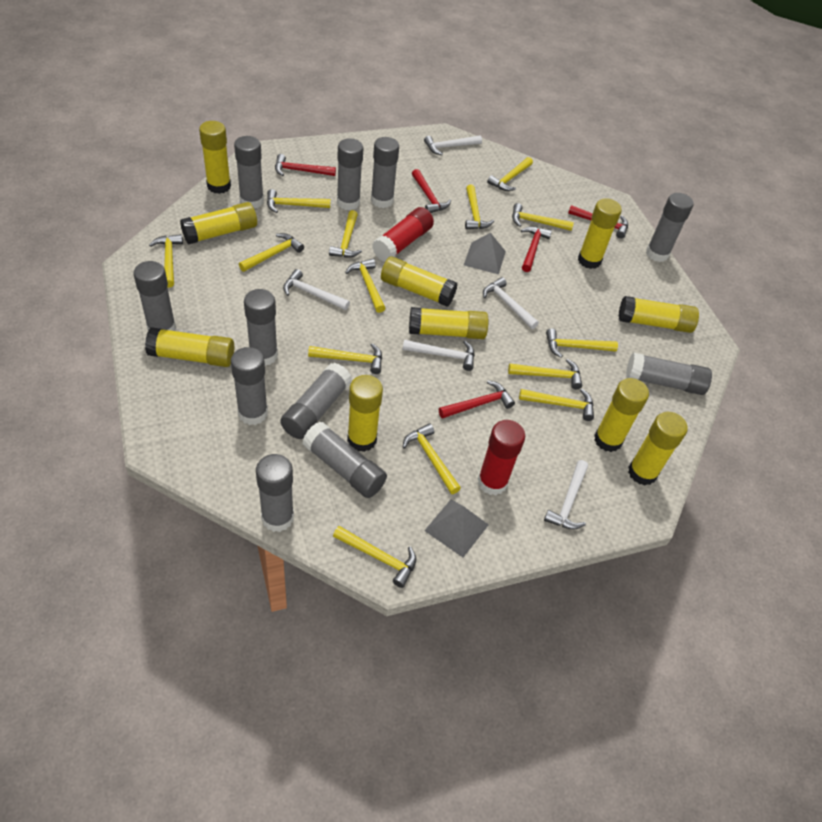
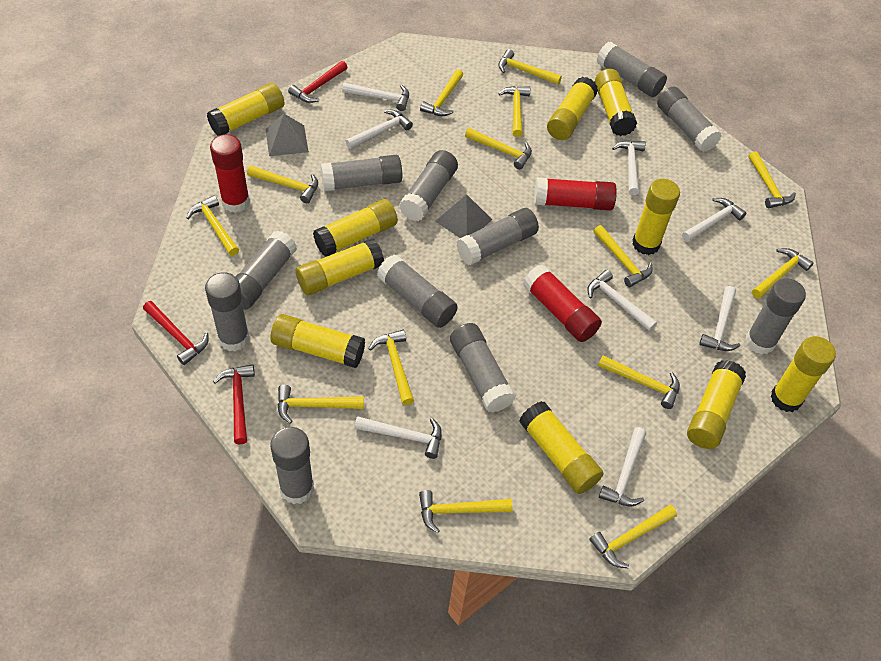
red glue stick: 2 -> 3
red hammer: 5 -> 3
white hammer: 5 -> 8

